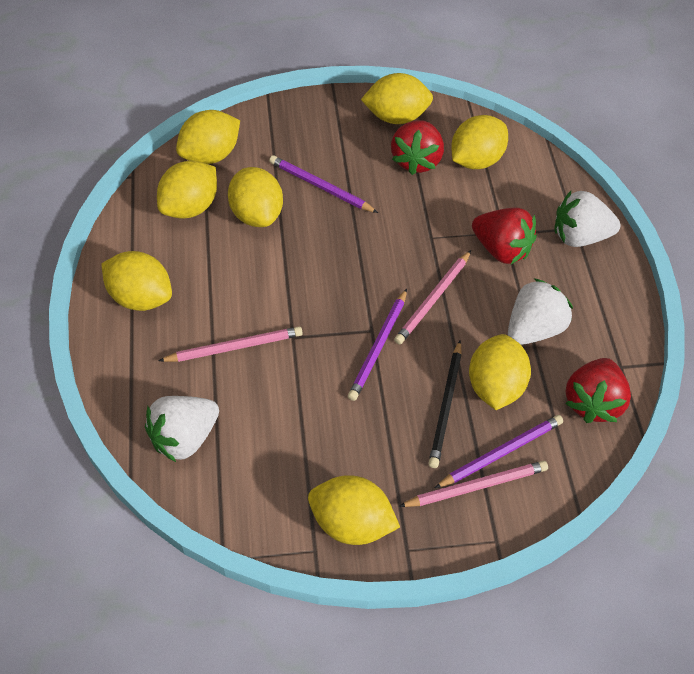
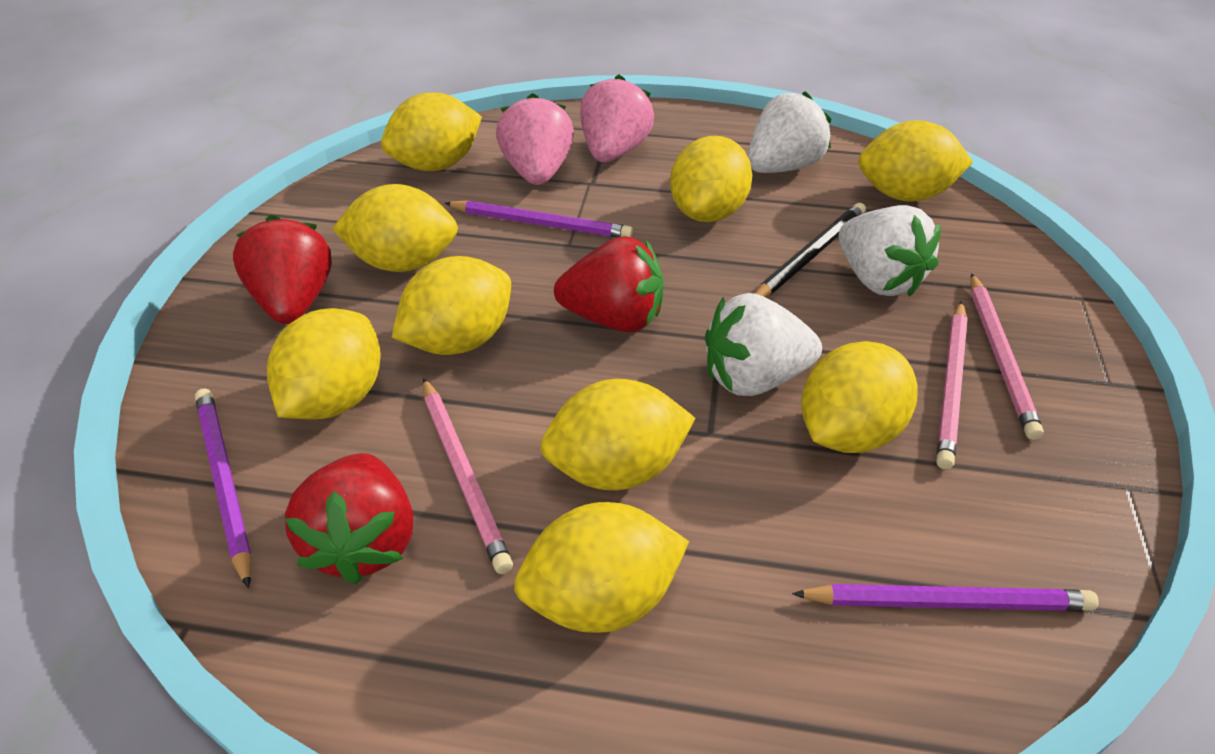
pink strawberry: 0 -> 2
yellow lemon: 8 -> 9

